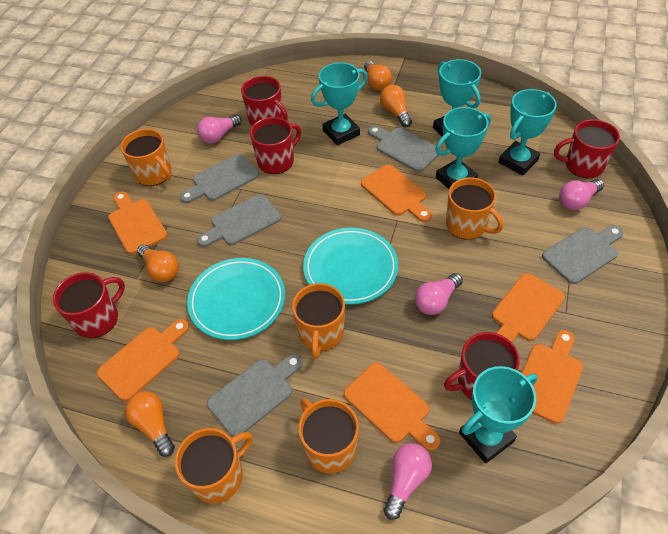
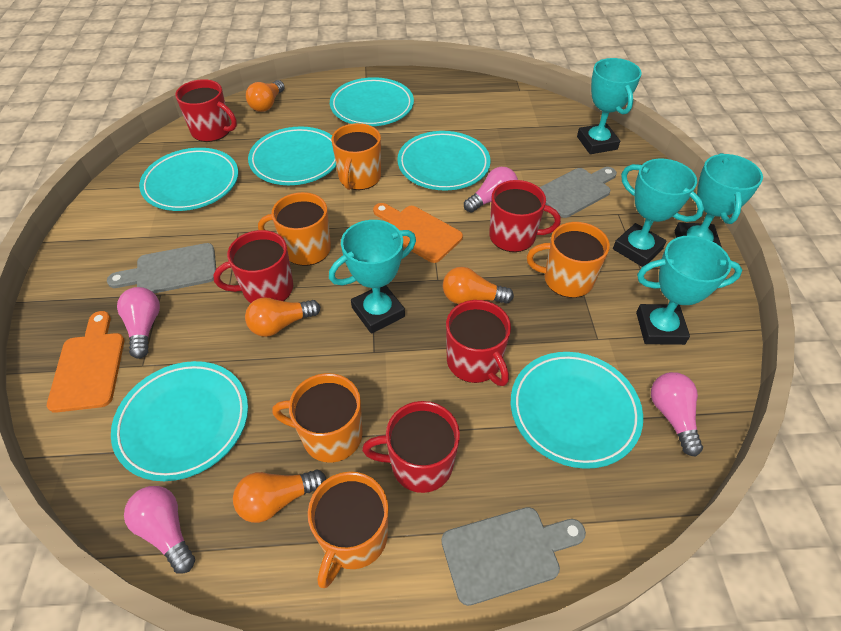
grey cutting board: 5 -> 3
orange cutting board: 6 -> 2
turquoise plate: 2 -> 6

